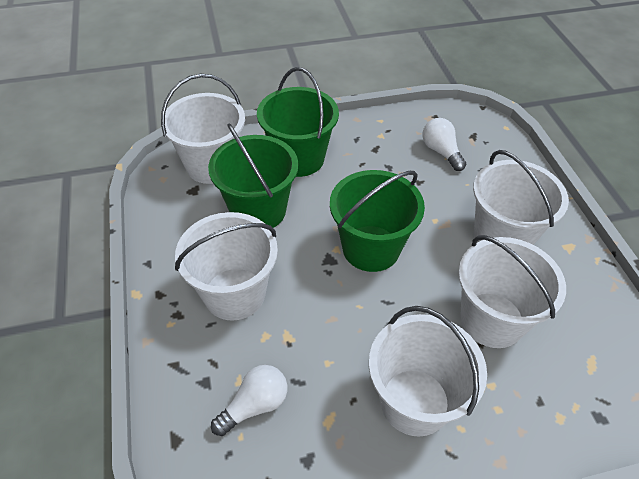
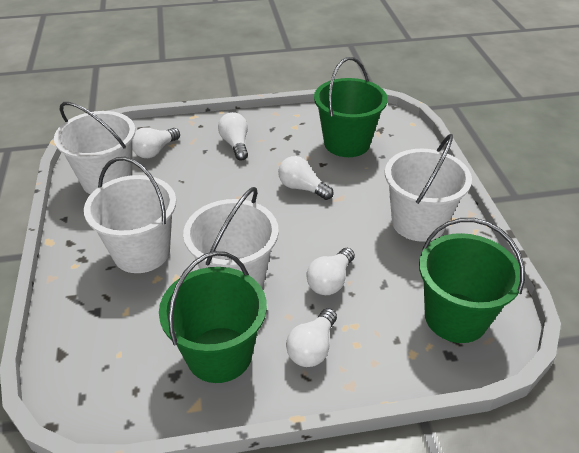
white bucket: 5 -> 4
white light bulb: 2 -> 5

